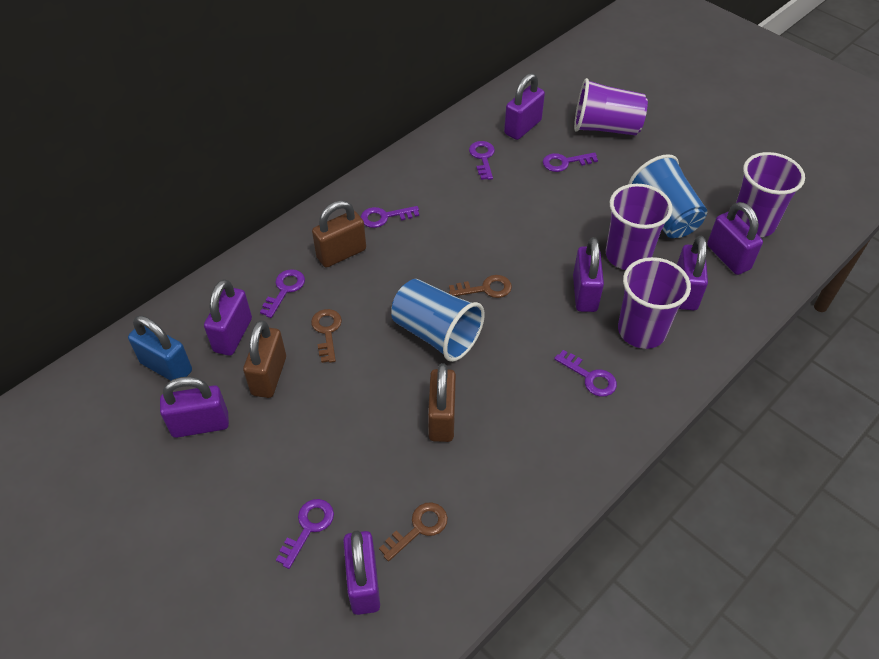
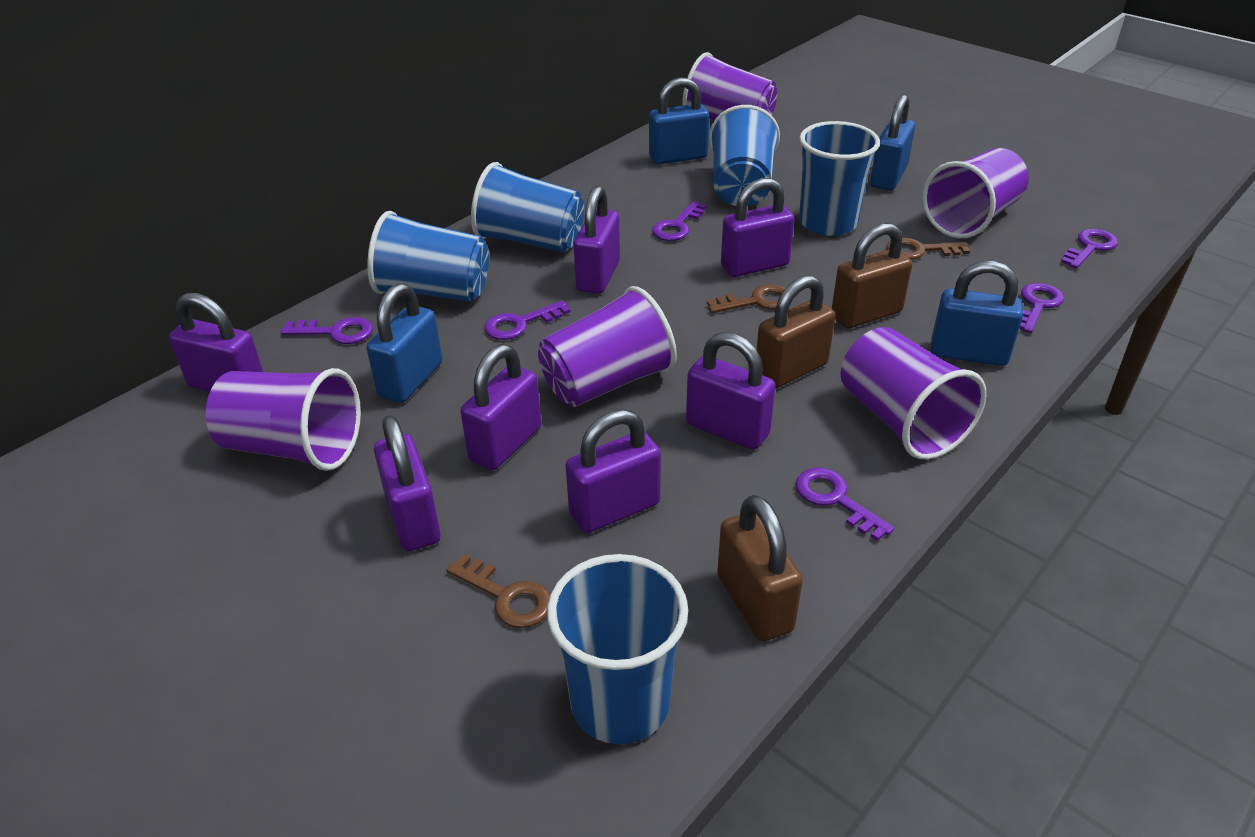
blue cup: 2 -> 5
blue padlock: 1 -> 4
purple cup: 4 -> 5

